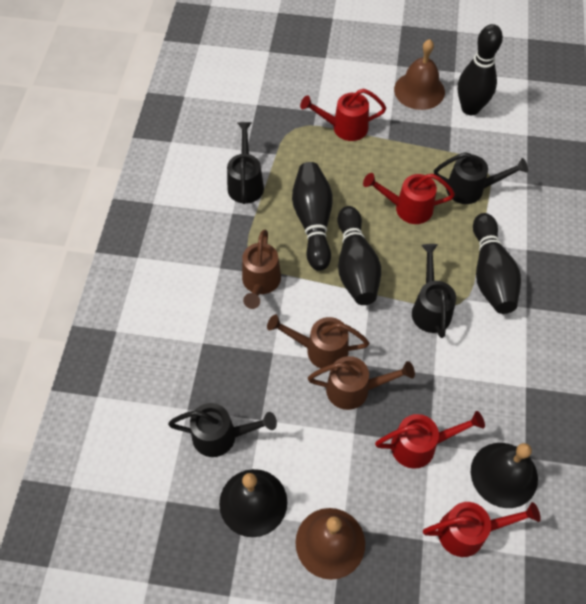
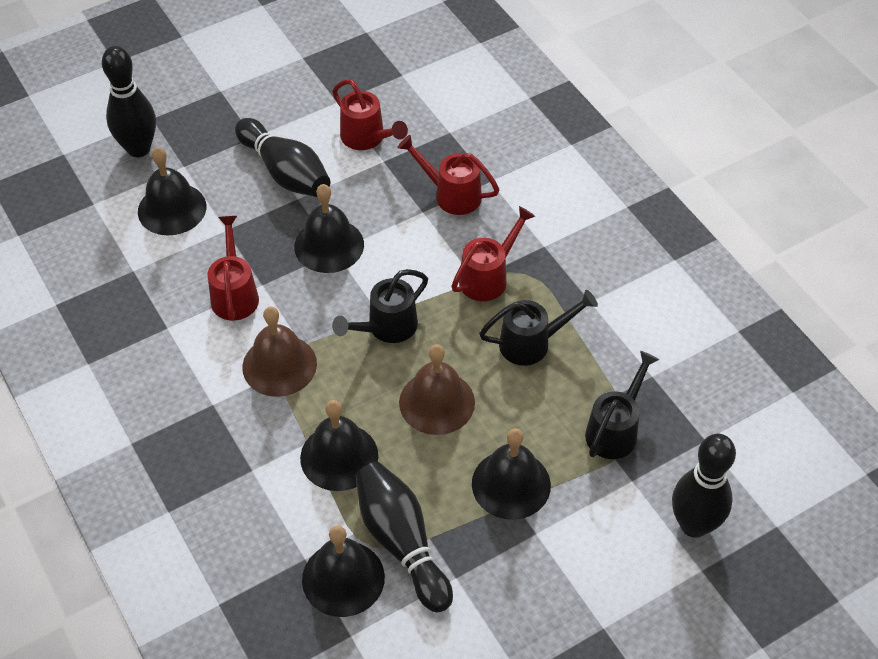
black bell: 2 -> 5
black watering can: 4 -> 3
brown watering can: 3 -> 0

